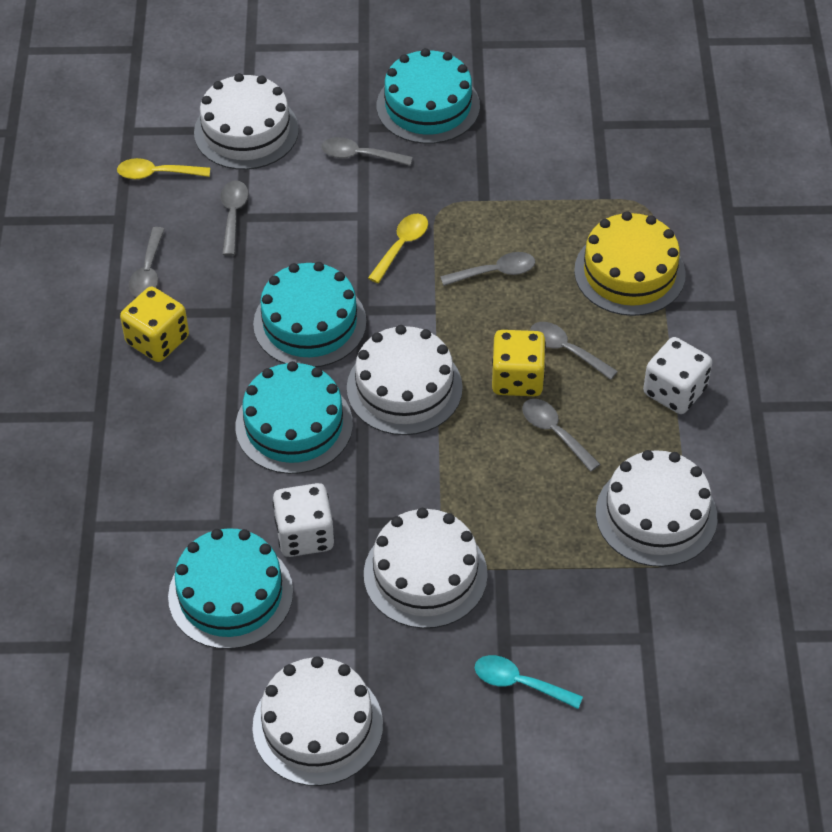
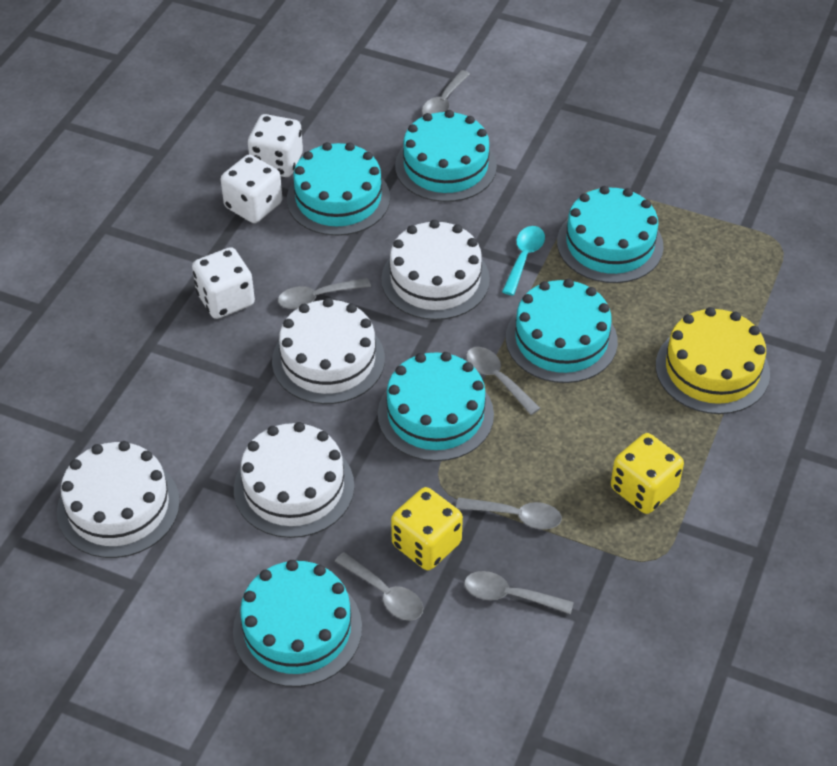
turquoise cake: 4 -> 6
white cake: 5 -> 4
white dice: 2 -> 3
yellow spoon: 2 -> 0

